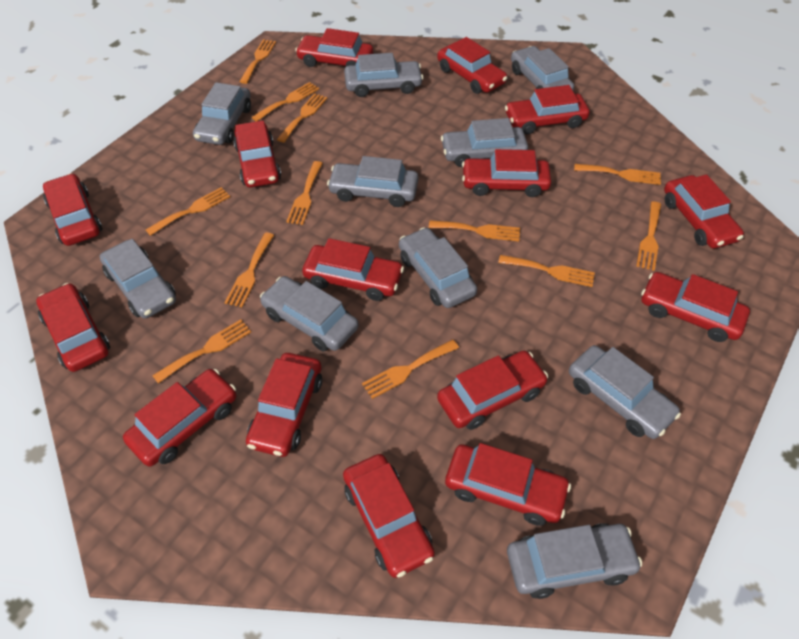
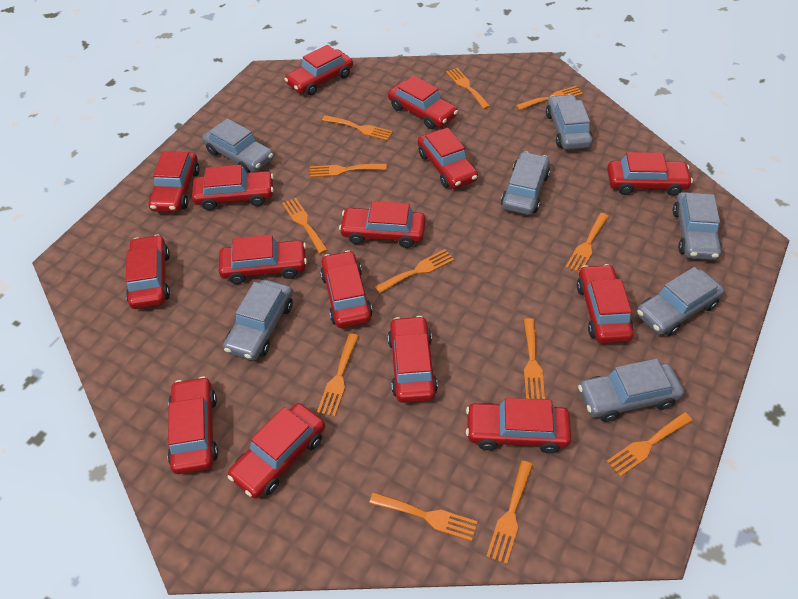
grey car: 10 -> 7

